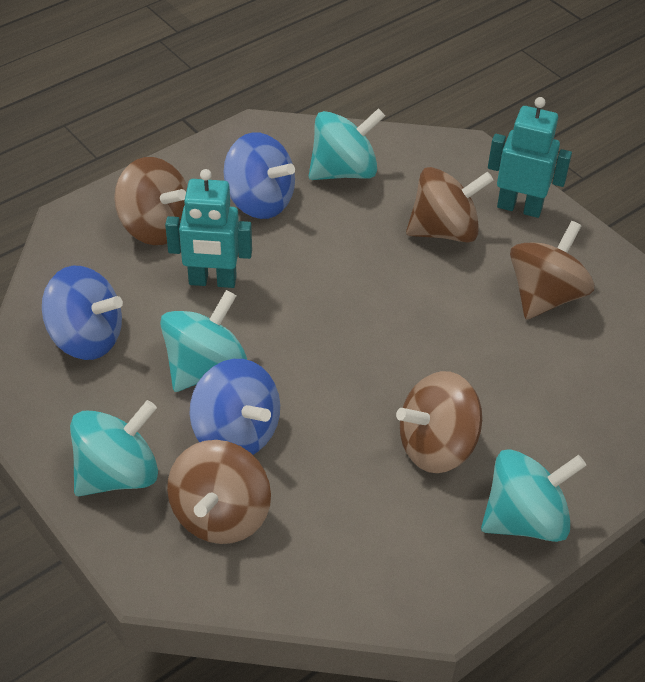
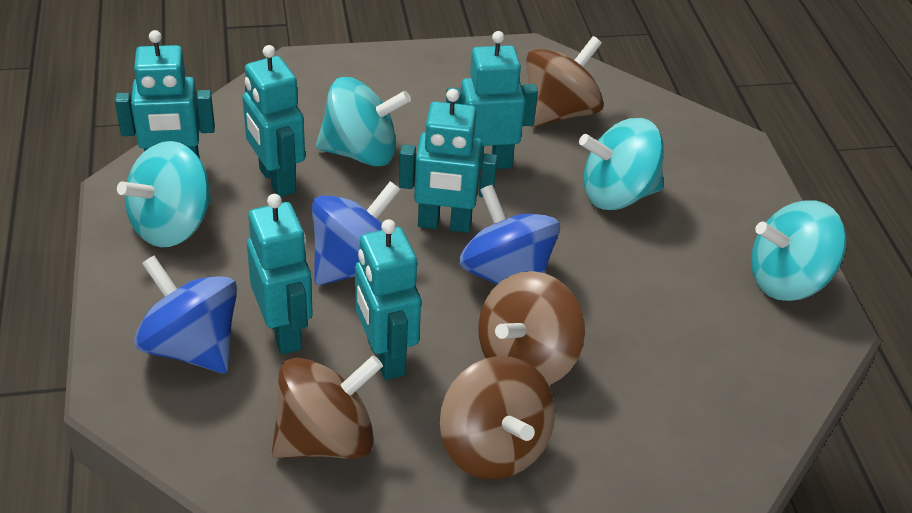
brown spinning top: 5 -> 4
turquoise robot: 2 -> 6

